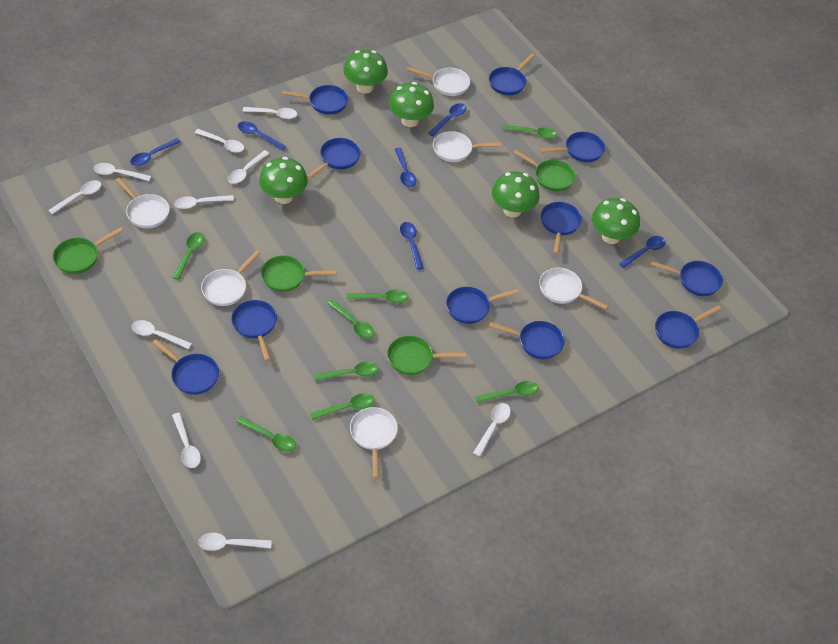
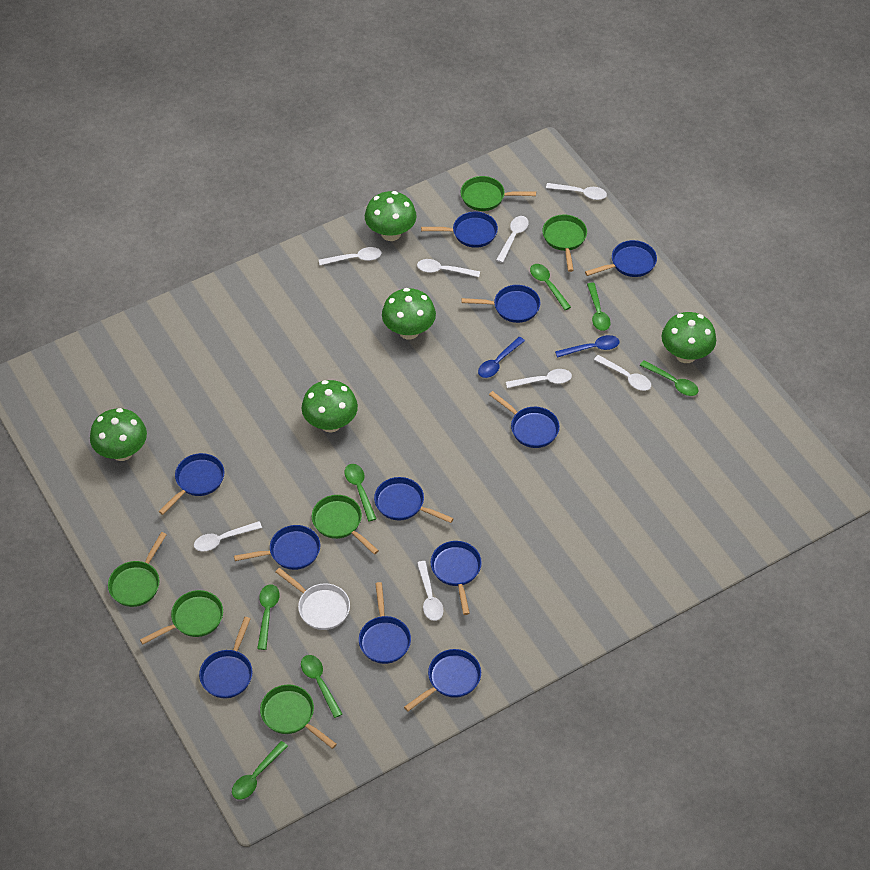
blue spoon: 6 -> 2
green pan: 4 -> 6
green spoon: 8 -> 7
white pan: 6 -> 1
white spoon: 10 -> 8

